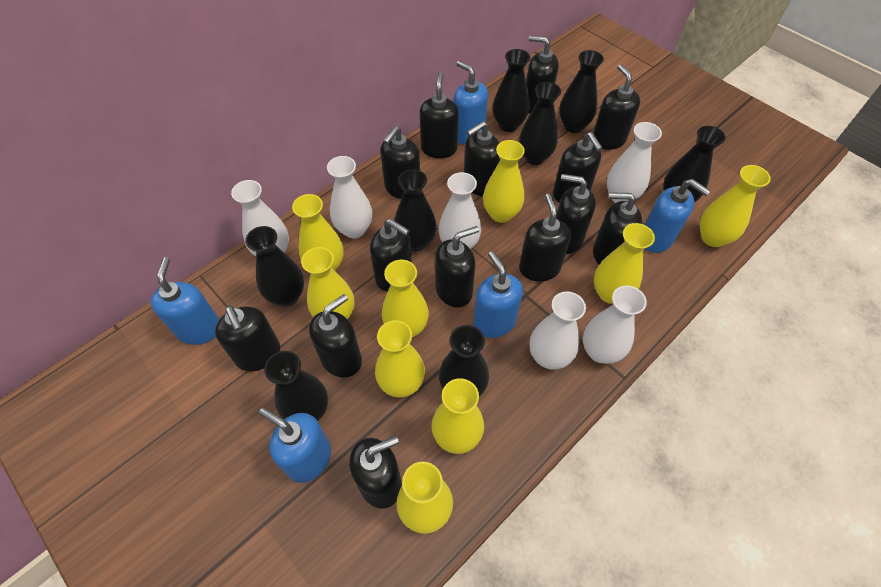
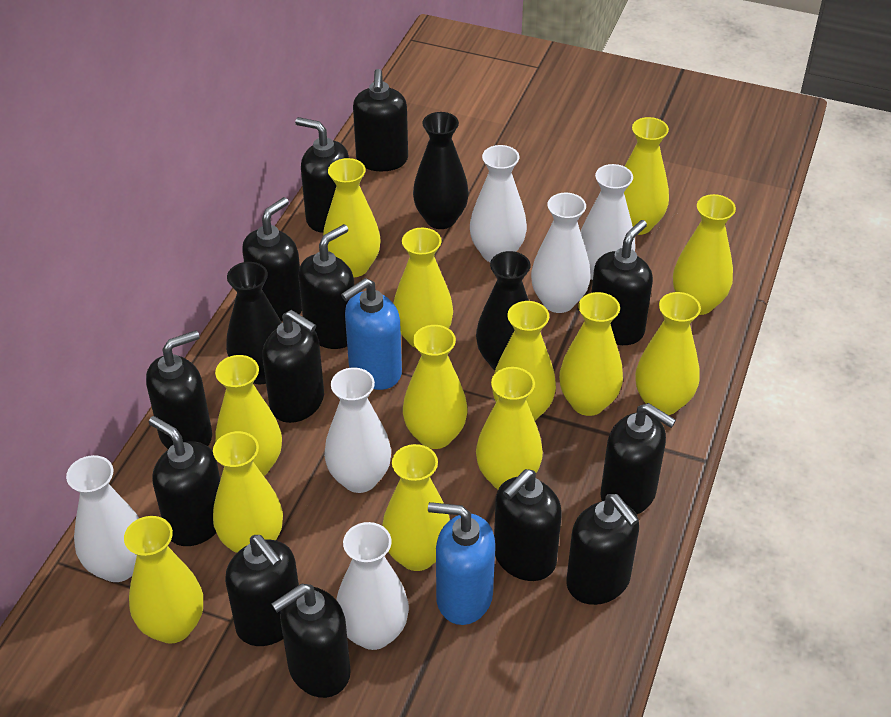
black soap dispenser: 14 -> 13
black vase: 8 -> 3
blue soap dispenser: 5 -> 2
yellow vase: 9 -> 13

